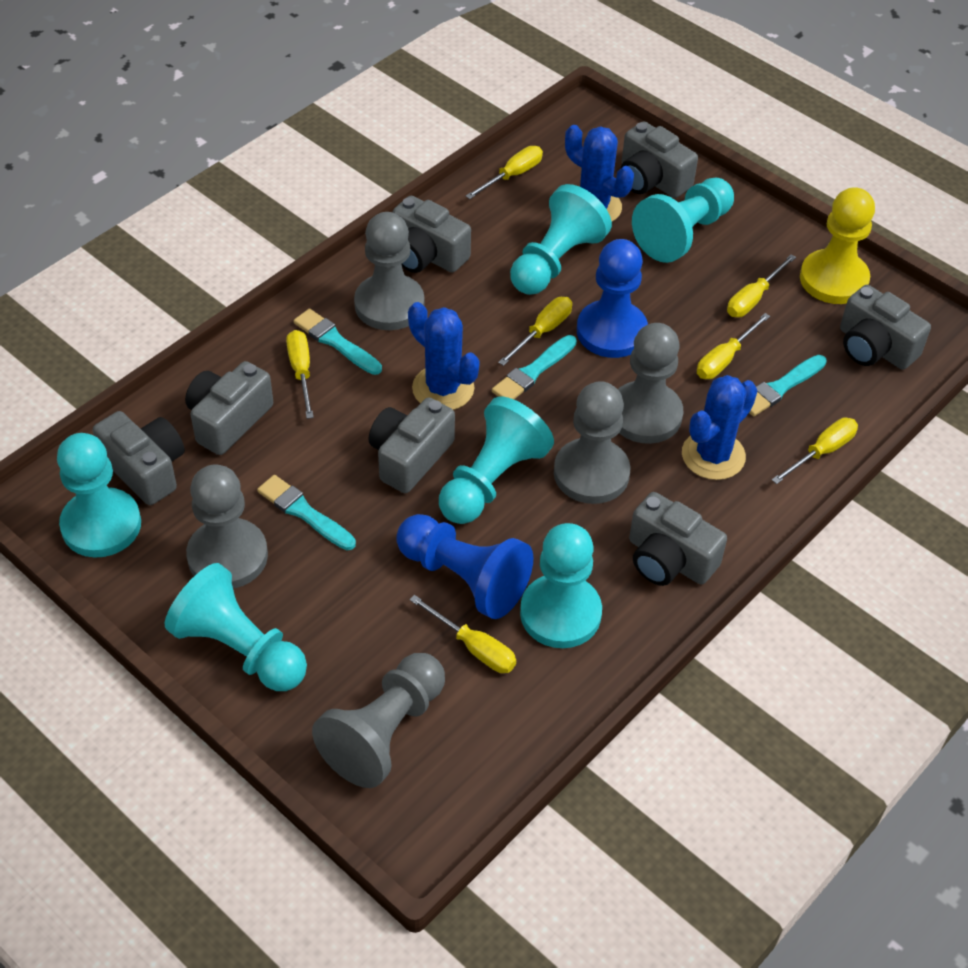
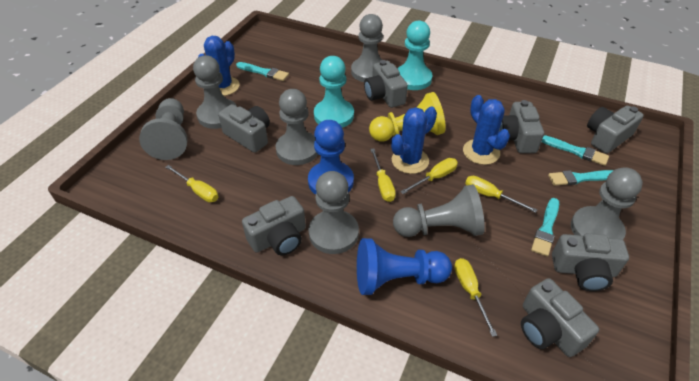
grey pawn: 5 -> 7
turquoise pawn: 6 -> 2
yellow screwdriver: 7 -> 5

